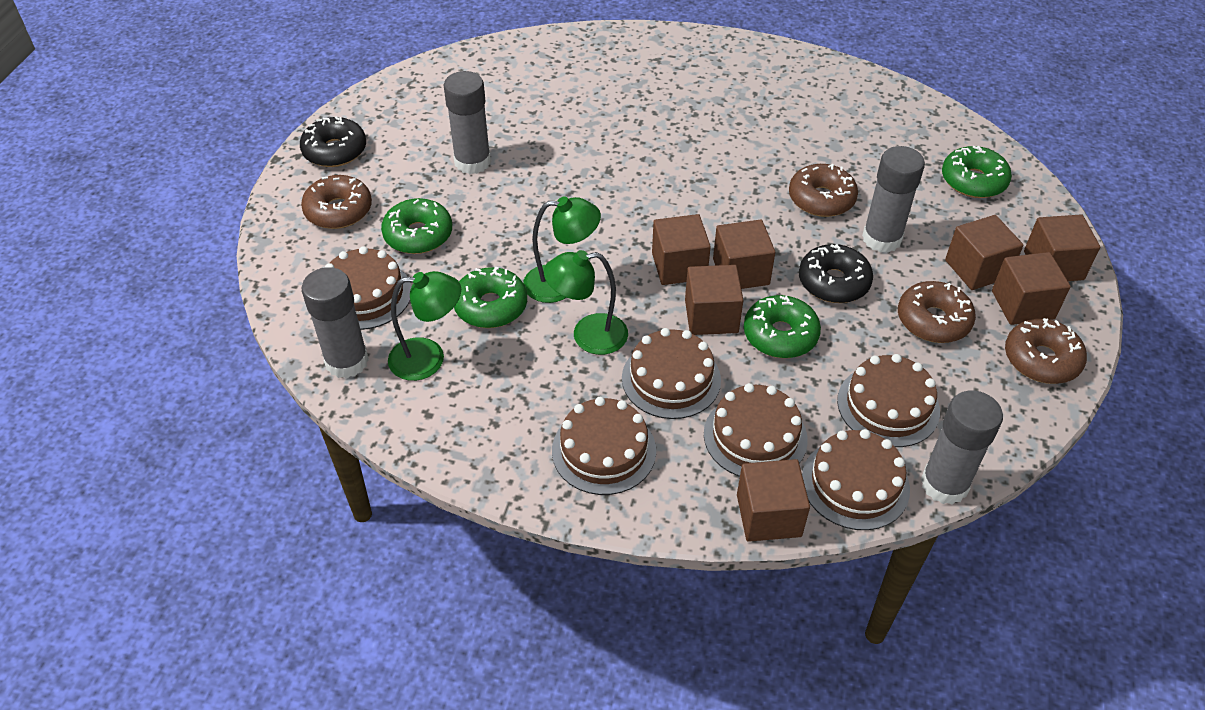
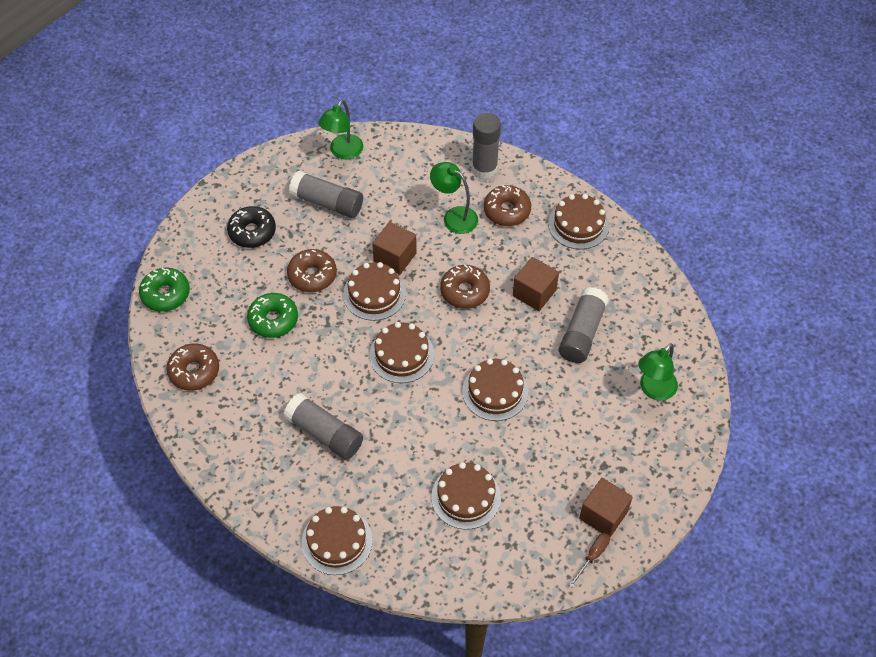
black donut: 2 -> 1
brown cube: 7 -> 3
brown screwdriver: 0 -> 1
green donut: 4 -> 2

